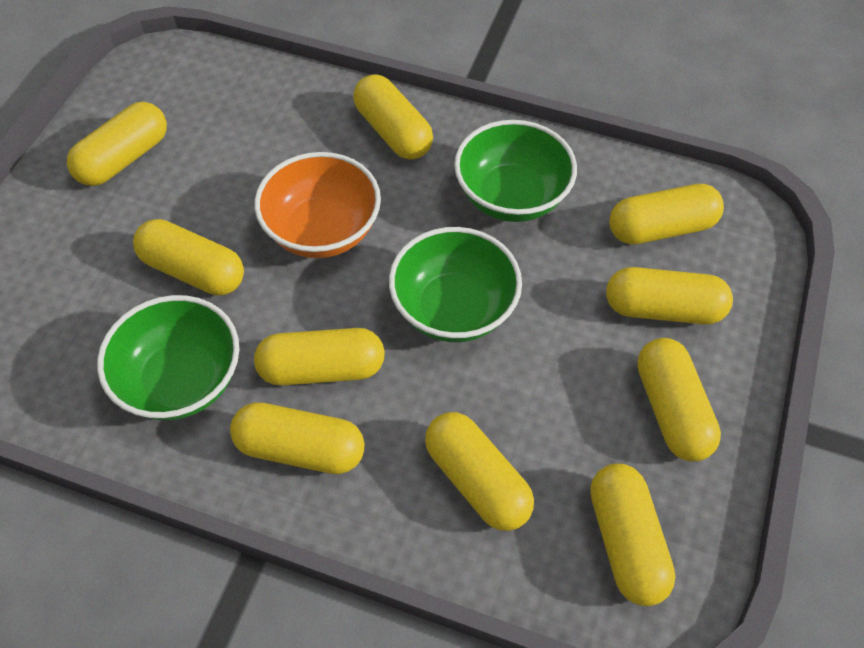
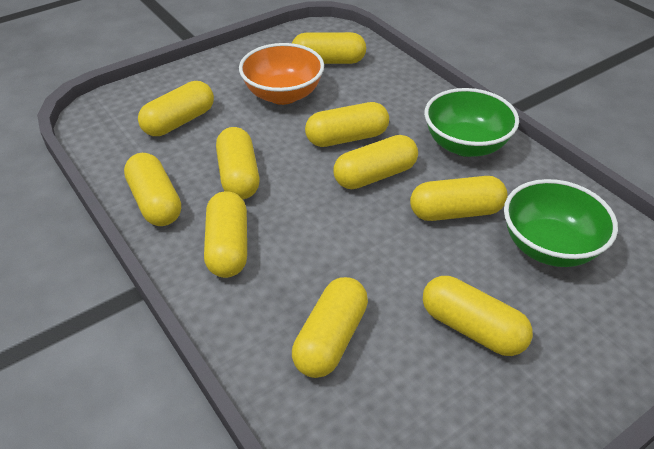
green bowl: 3 -> 2

